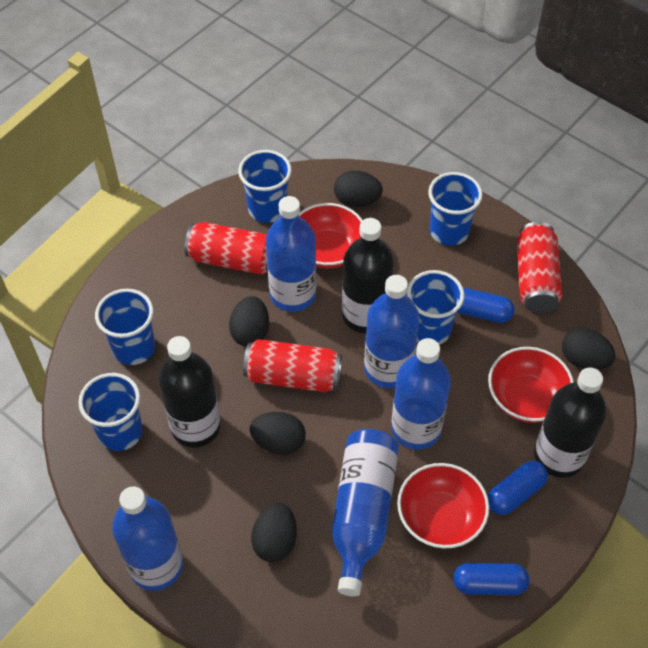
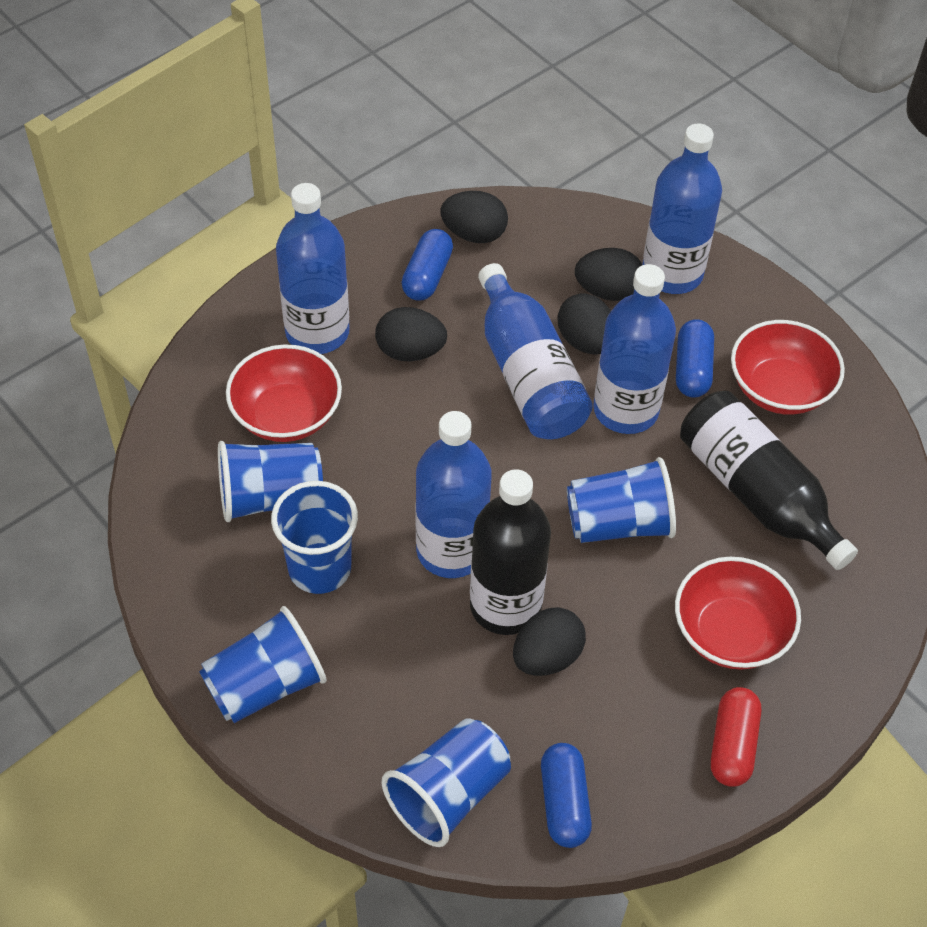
black bottle: 3 -> 2
red can: 3 -> 0
red capsule: 0 -> 1

